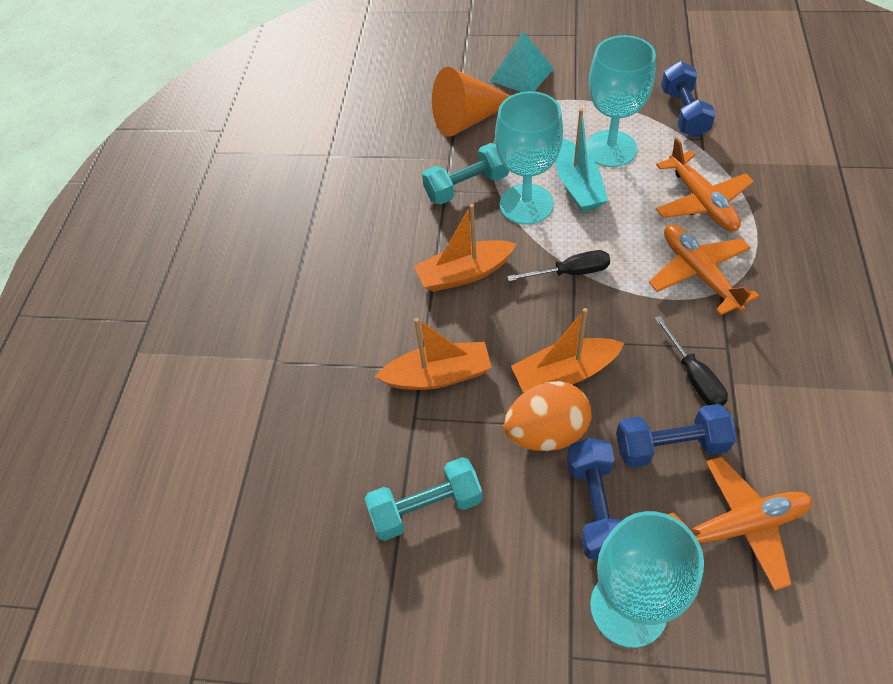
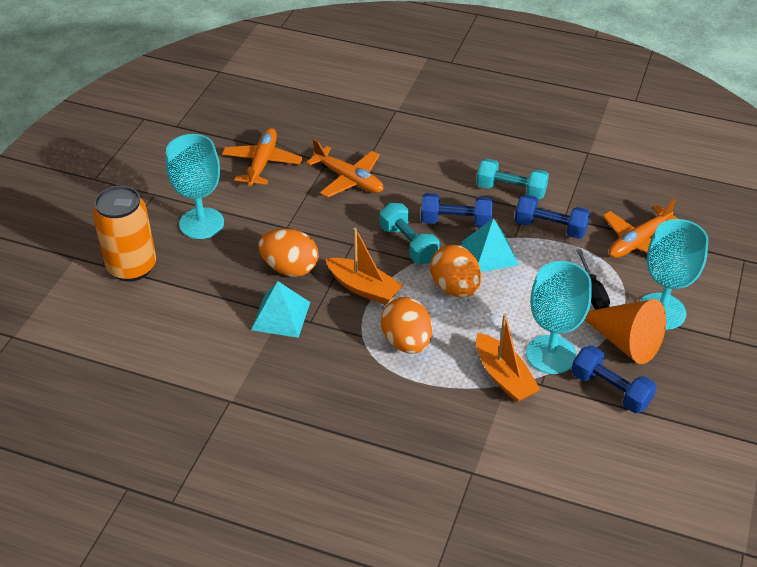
black screwdriver: 2 -> 1
orange boat: 3 -> 2
orange can: 0 -> 1
orange egg: 1 -> 3
turquoise boat: 1 -> 0
turquoise pyramid: 1 -> 2

